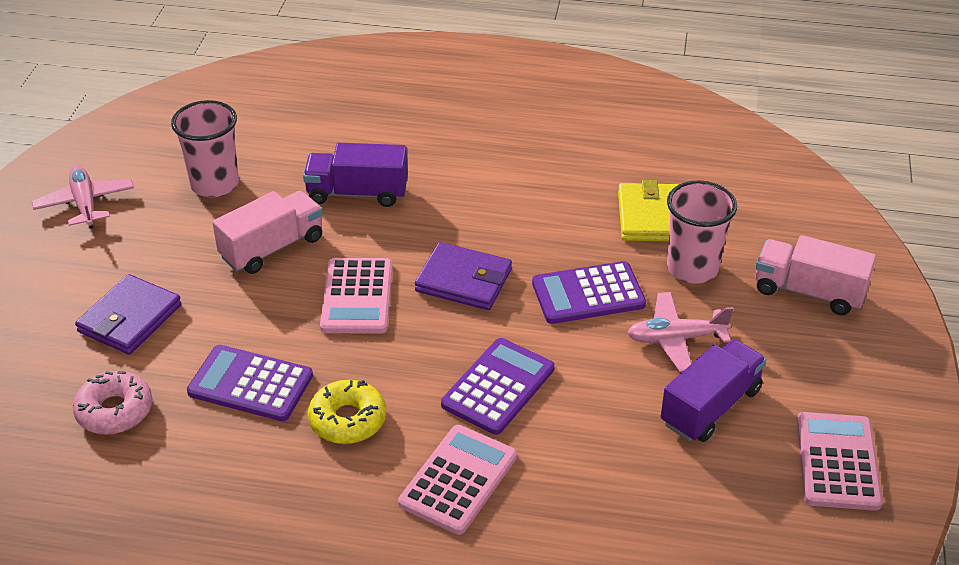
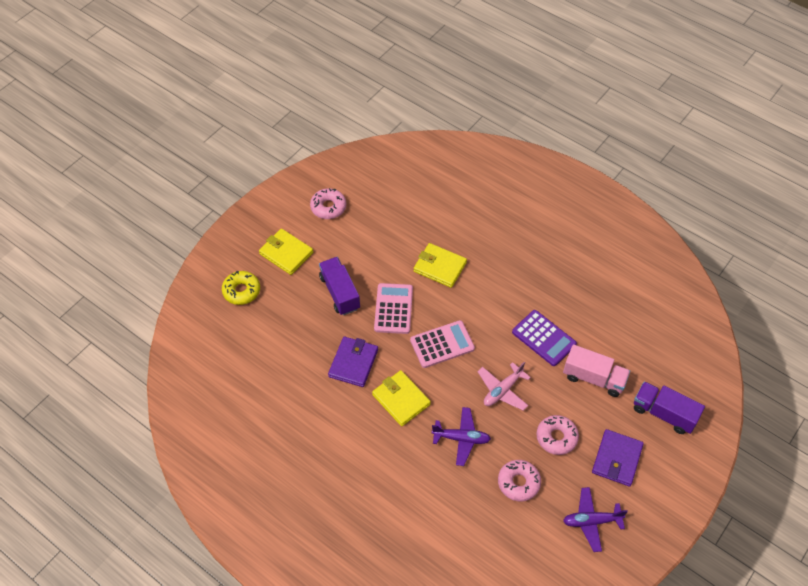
pink calculator: 3 -> 2
pink cup: 2 -> 0
pink donut: 1 -> 3
pink plane: 2 -> 1
pink truck: 2 -> 1
purple calculator: 3 -> 1
purple plane: 0 -> 2
yellow wallet: 1 -> 3

